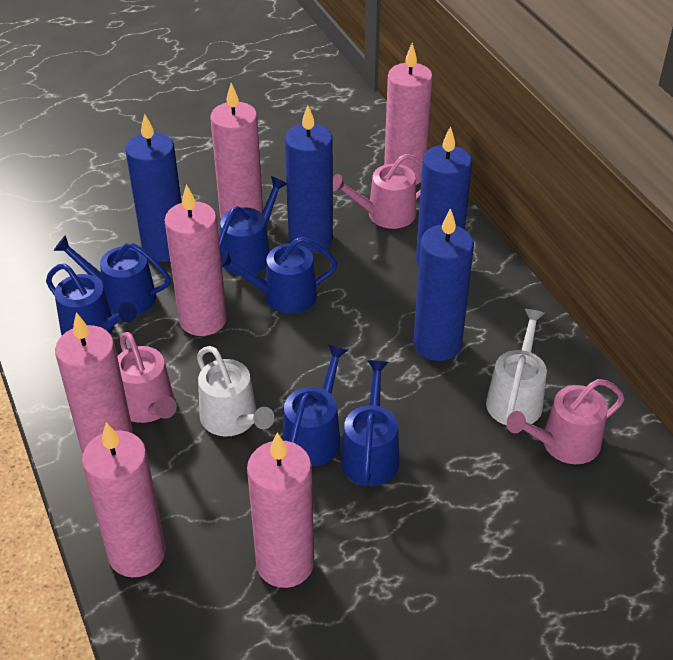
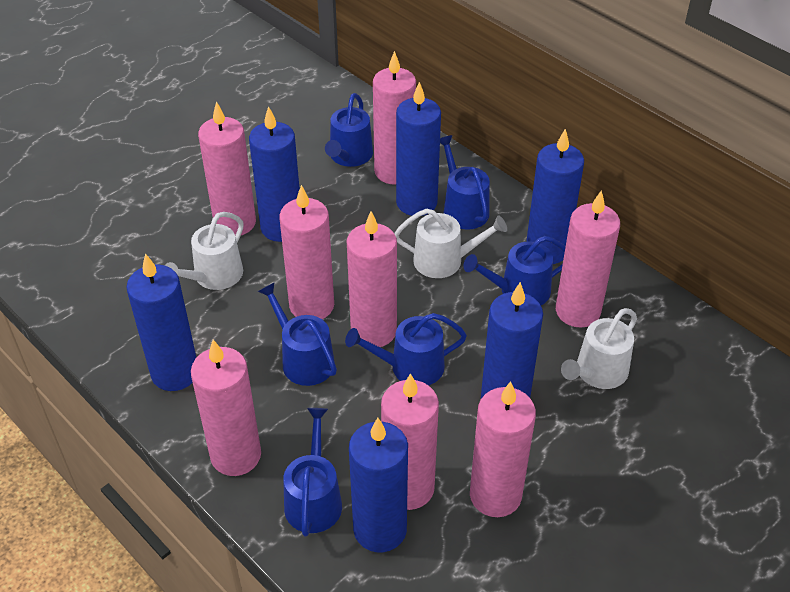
blue candle: 4 -> 6
pink candle: 6 -> 8
pink watering can: 3 -> 0
white watering can: 2 -> 3

